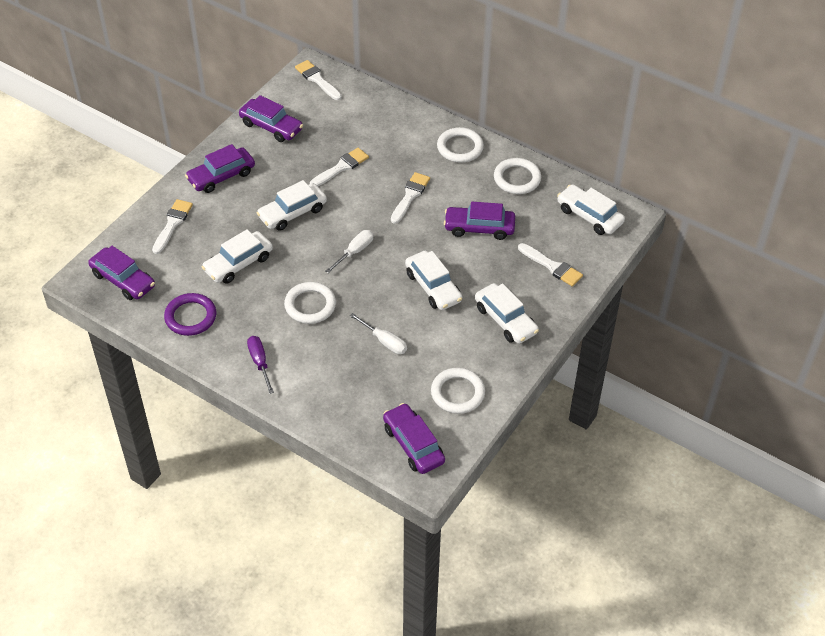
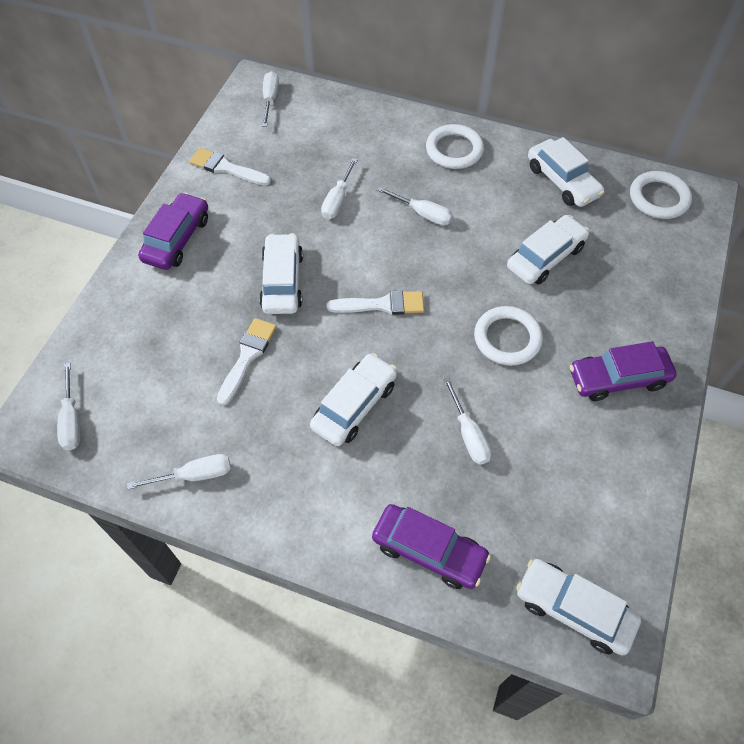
purple car: 5 -> 3
purple ring: 1 -> 0
purple screwdriver: 1 -> 0
white brush: 5 -> 3
white ring: 4 -> 3
white screwdriver: 2 -> 6

